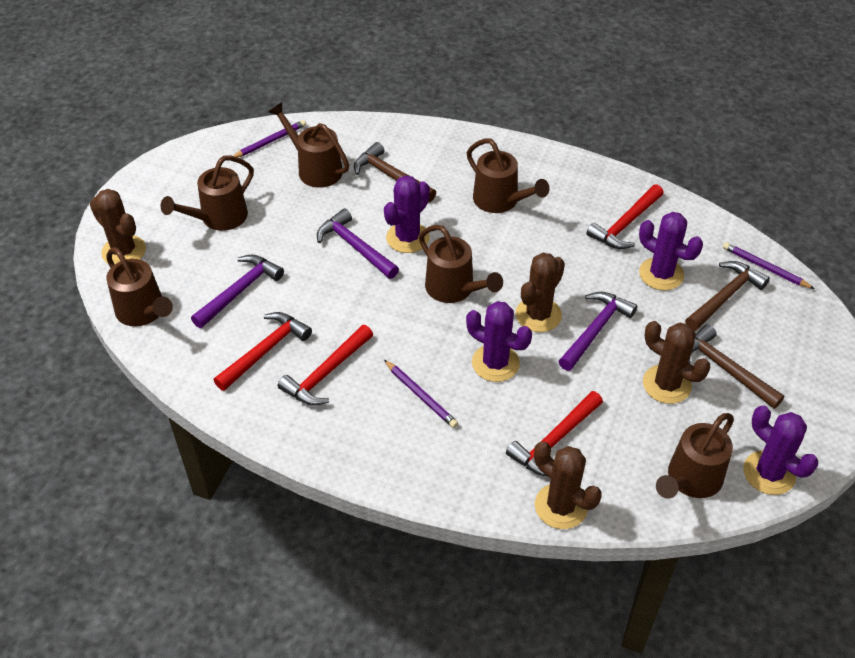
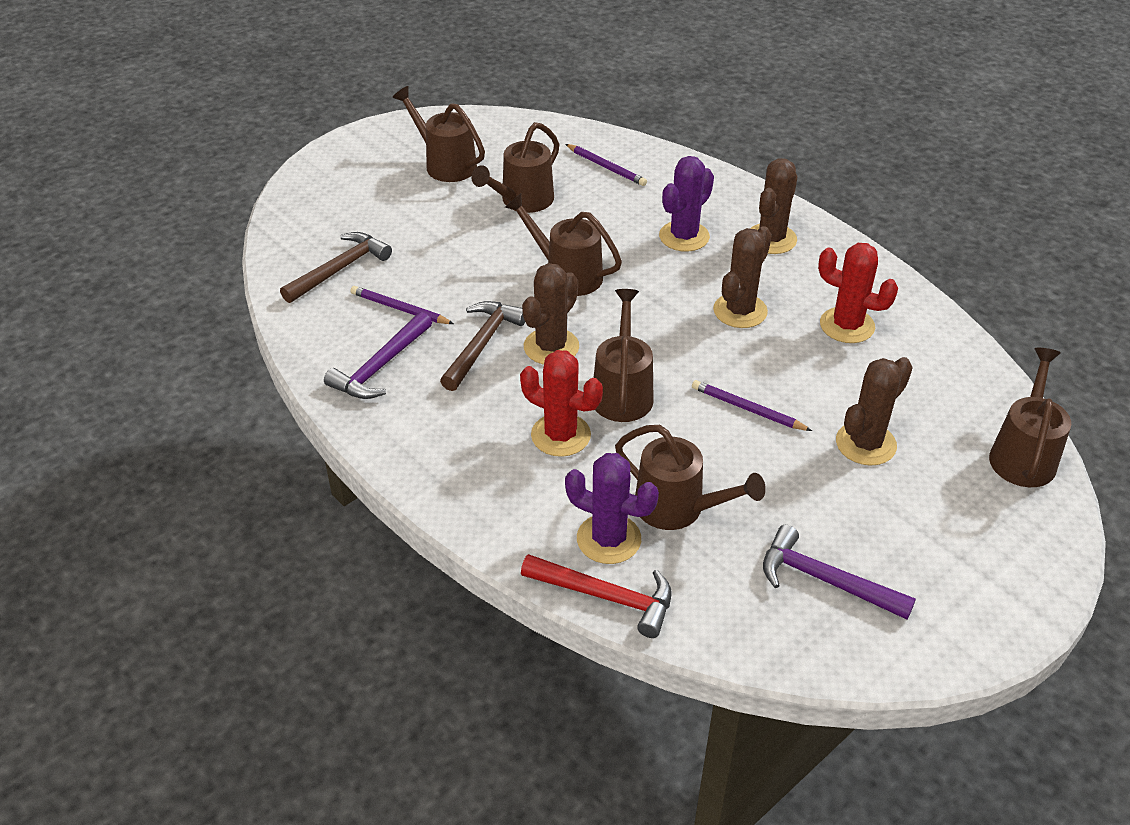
brown hammer: 3 -> 2
purple cactus: 4 -> 2
purple hammer: 3 -> 2
red cactus: 0 -> 2
red hammer: 4 -> 1

